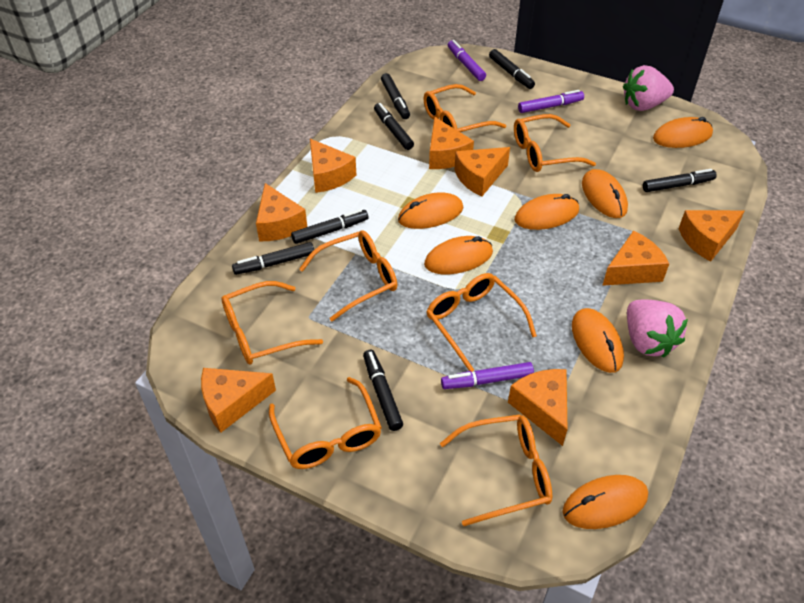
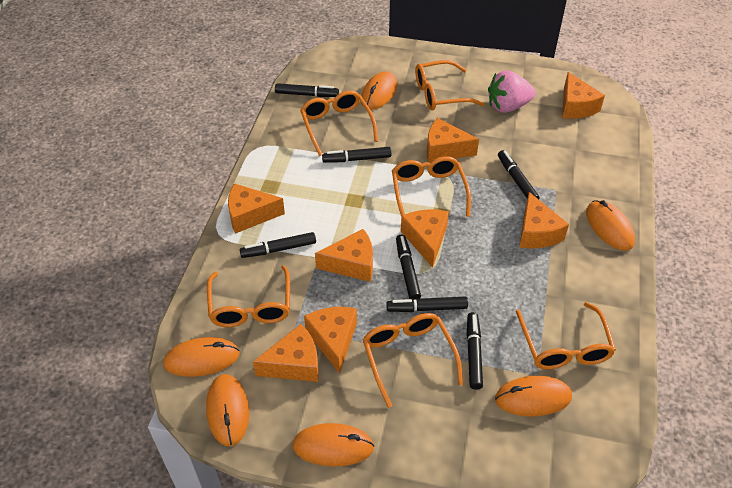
orange glasses: 7 -> 6
orange mouse: 7 -> 6
pink strawberry: 2 -> 1
purple marker: 3 -> 0

